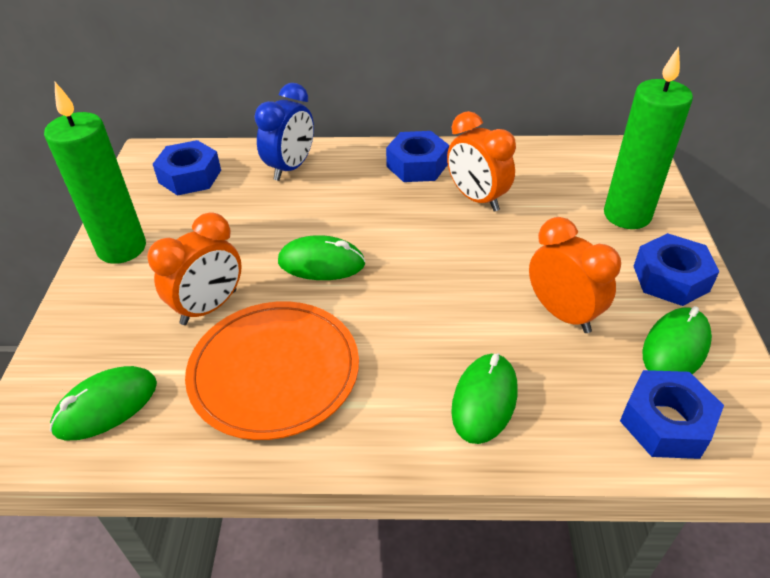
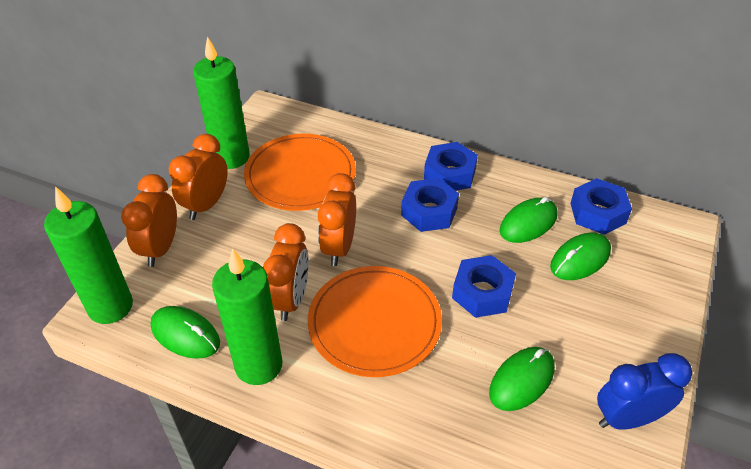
green candle: 2 -> 3
orange clock: 3 -> 4
orange plate: 1 -> 2

